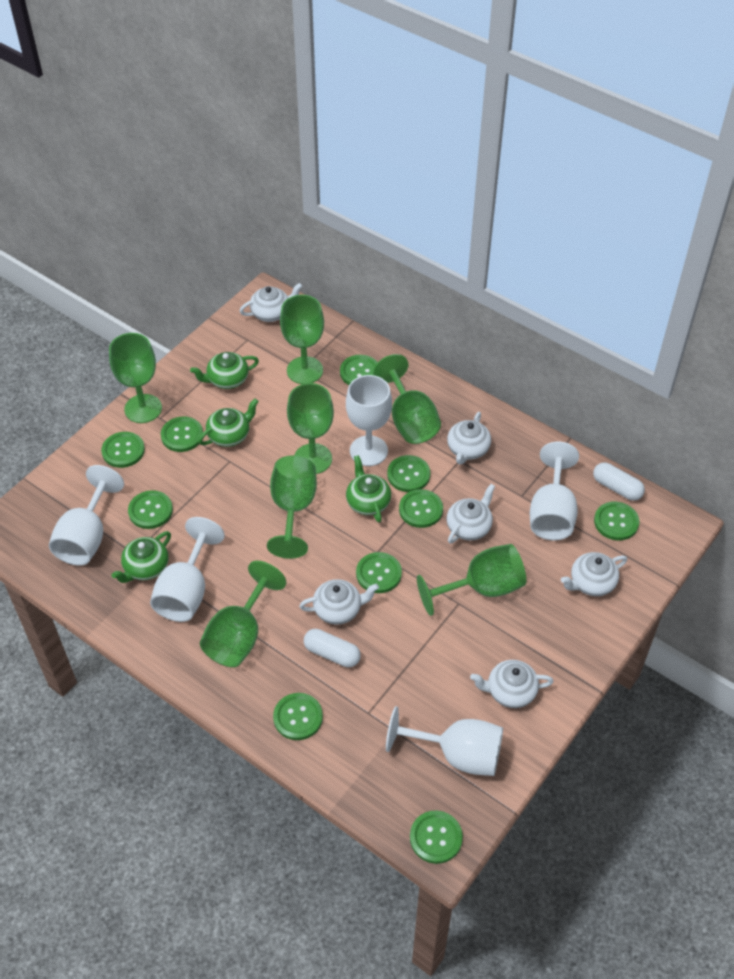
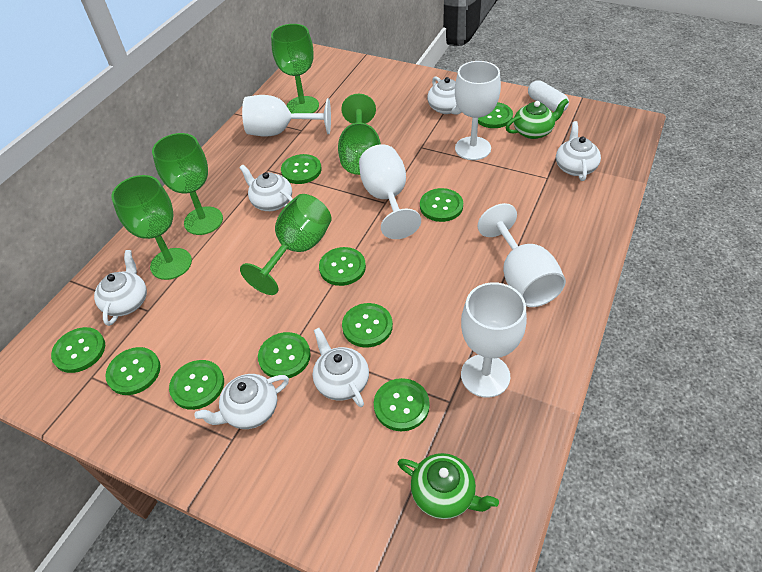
green goblet: 7 -> 5
green teapot: 4 -> 2
white capsule: 2 -> 1

